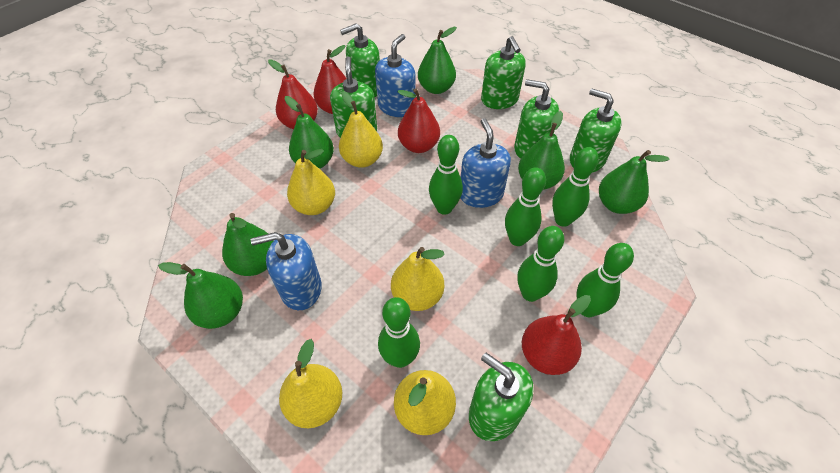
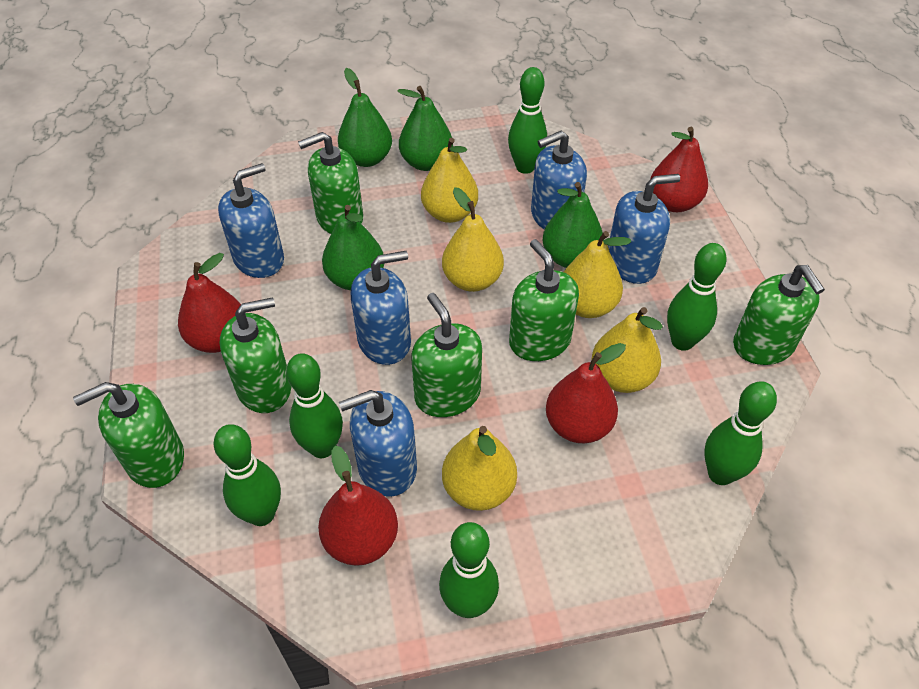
blue soap dispenser: 3 -> 5
green pear: 6 -> 4

